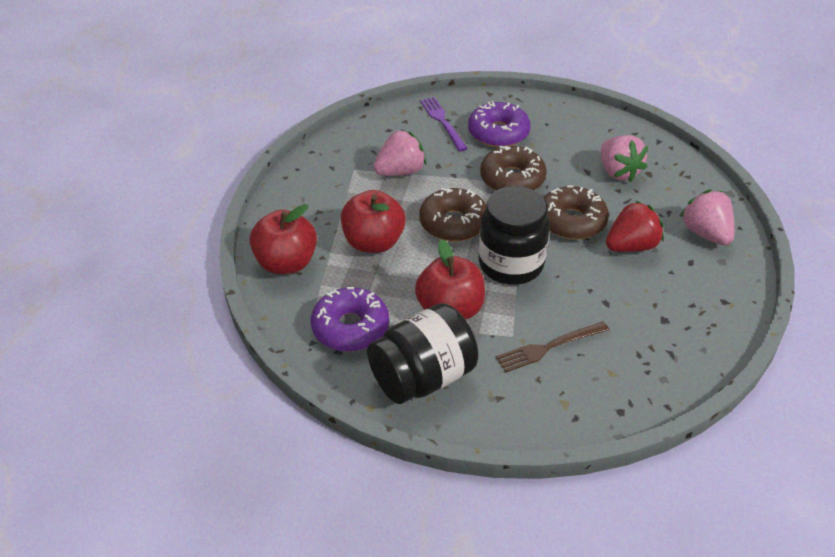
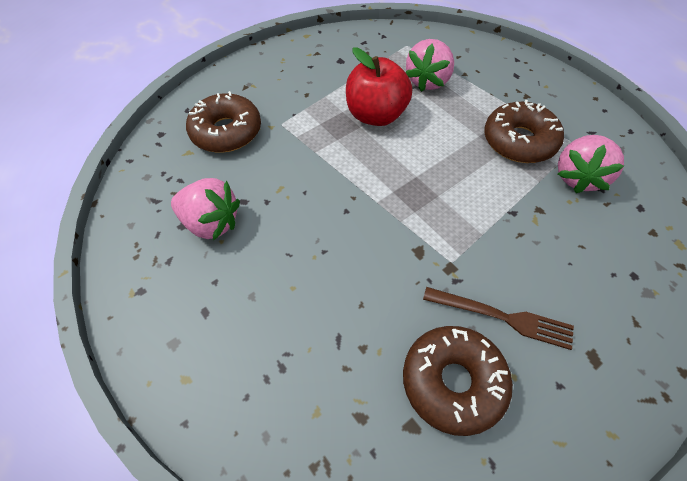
black jar: 2 -> 0
purple donut: 2 -> 0
purple fork: 1 -> 0
red apple: 3 -> 1
red strawberry: 1 -> 0

